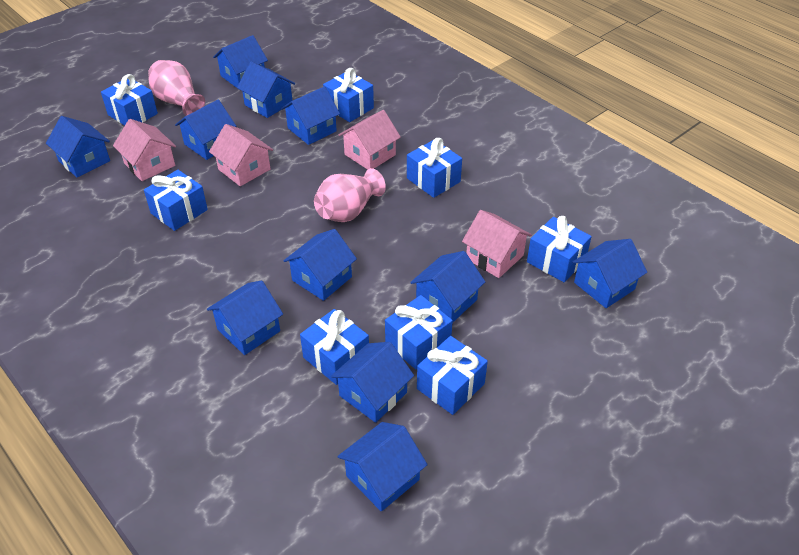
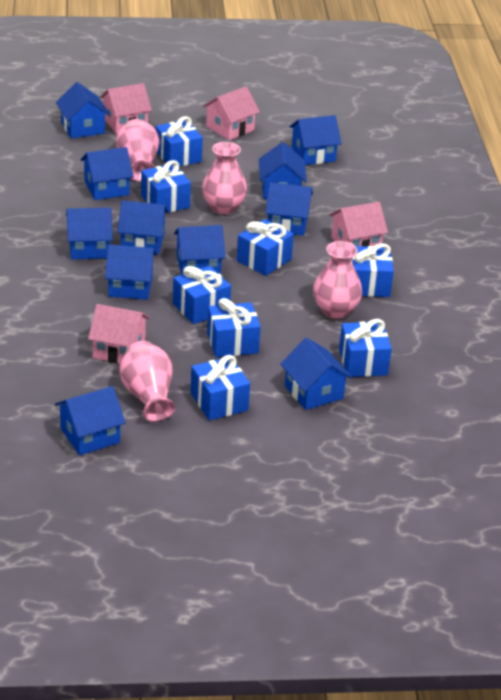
pink vase: 2 -> 4

